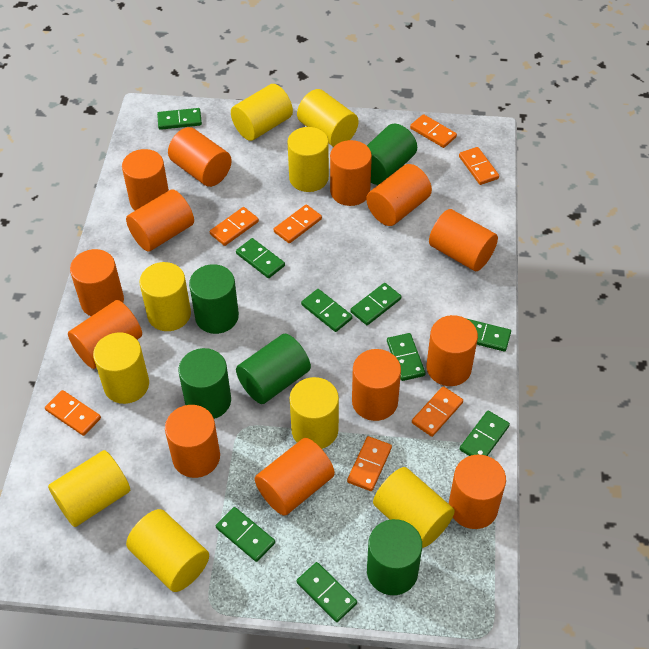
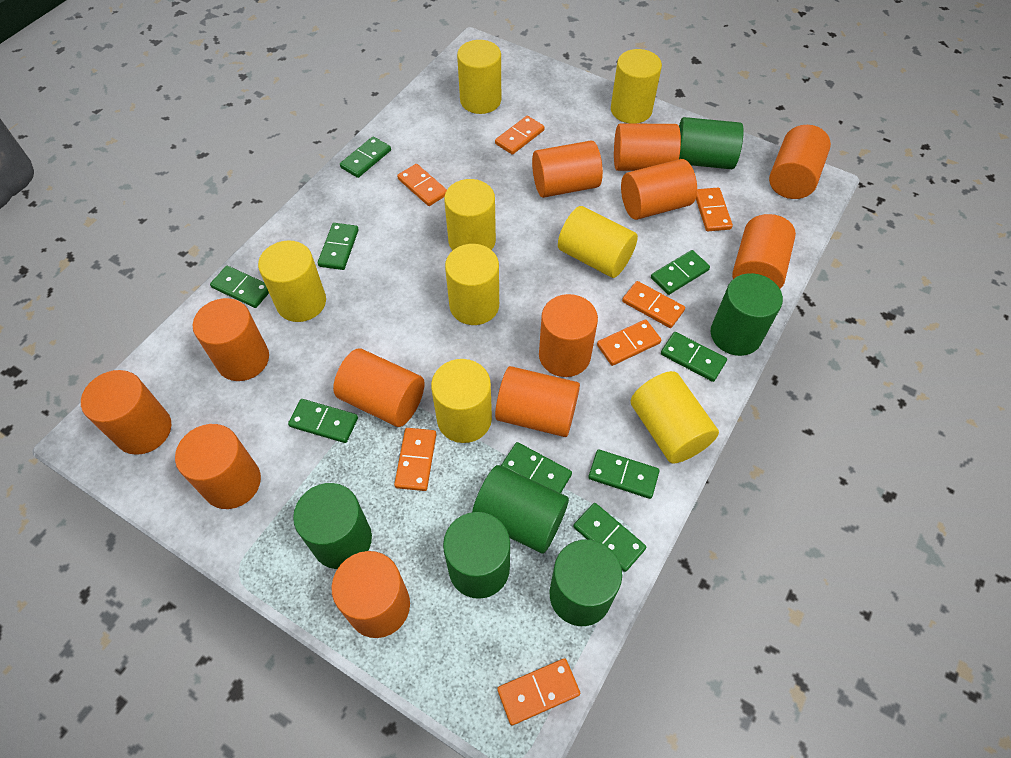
green cylinder: 5 -> 6
orange cylinder: 13 -> 12
yellow cylinder: 9 -> 8

